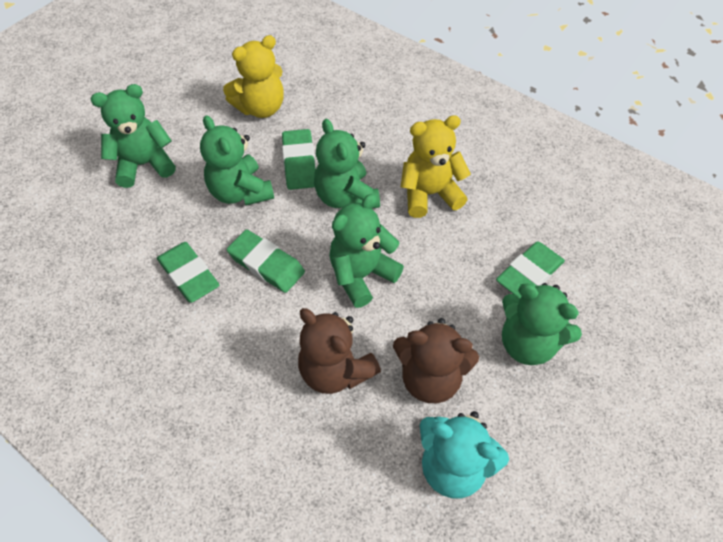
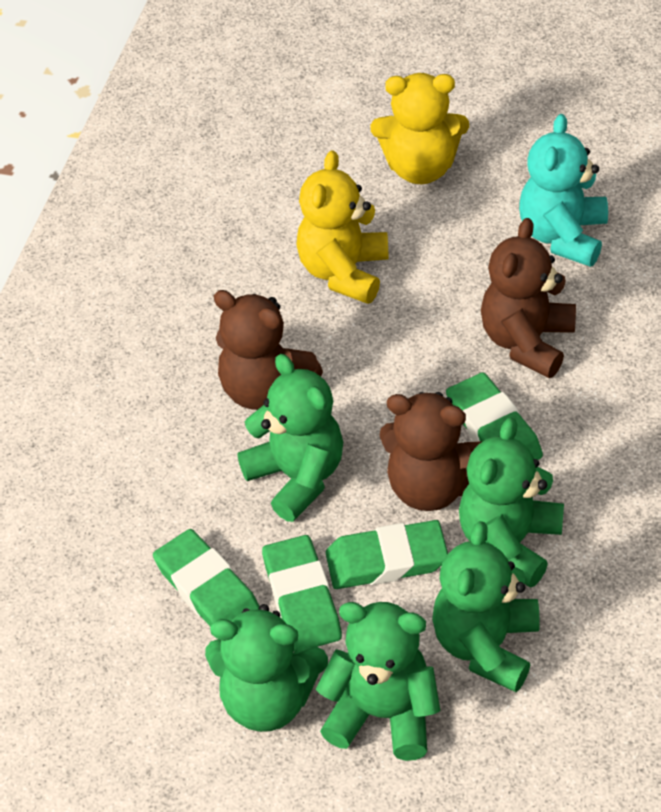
brown teddy bear: 2 -> 3

